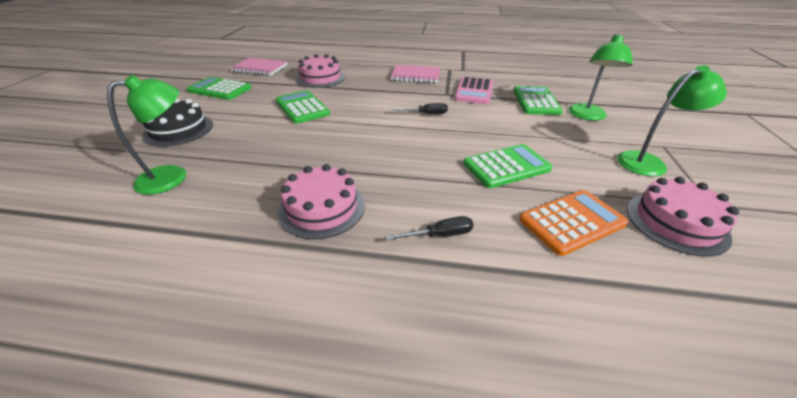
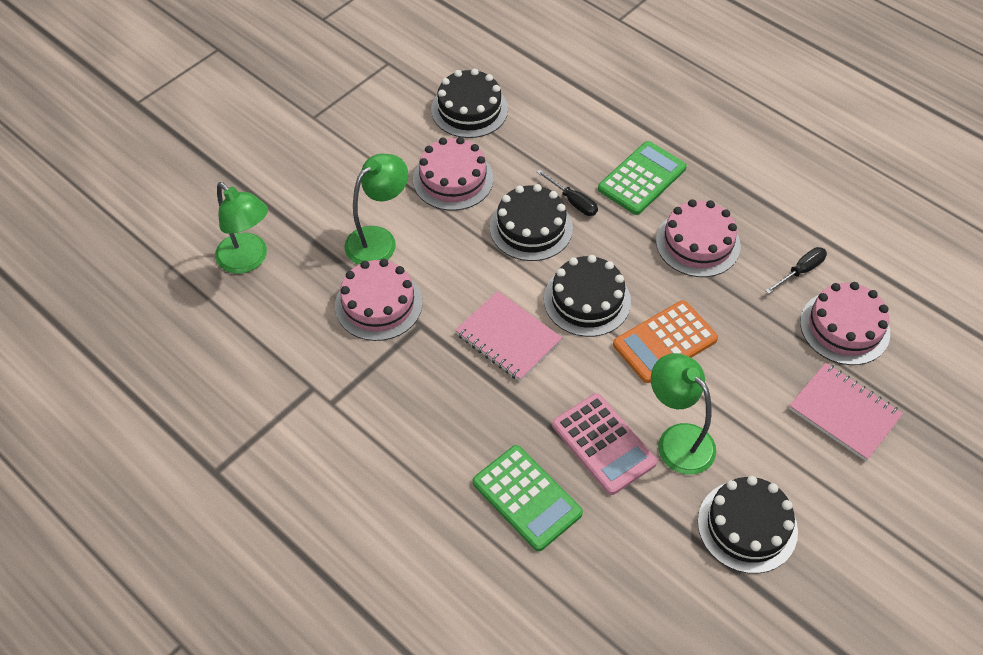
black cake: 1 -> 4
green calculator: 4 -> 2
pink cake: 3 -> 4

